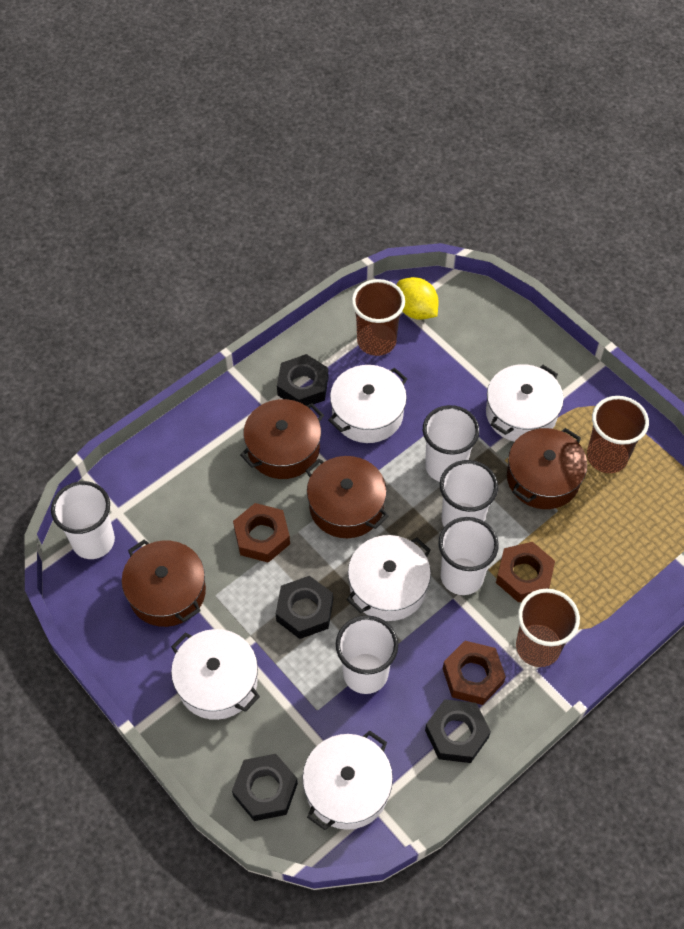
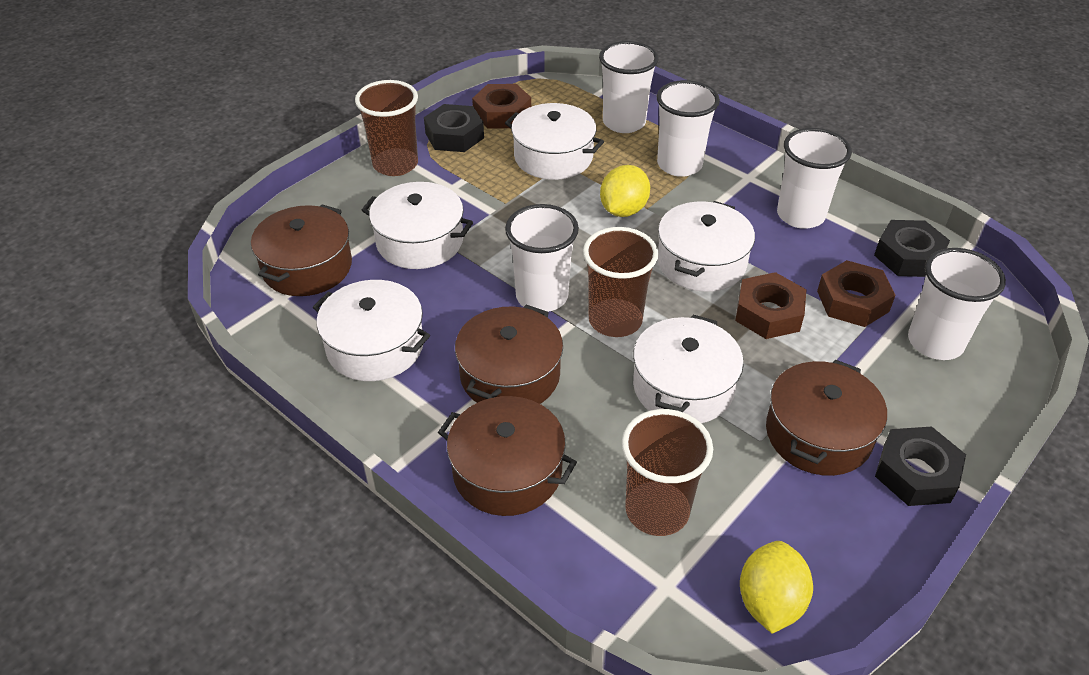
black nut: 4 -> 3
yellow lemon: 1 -> 2

